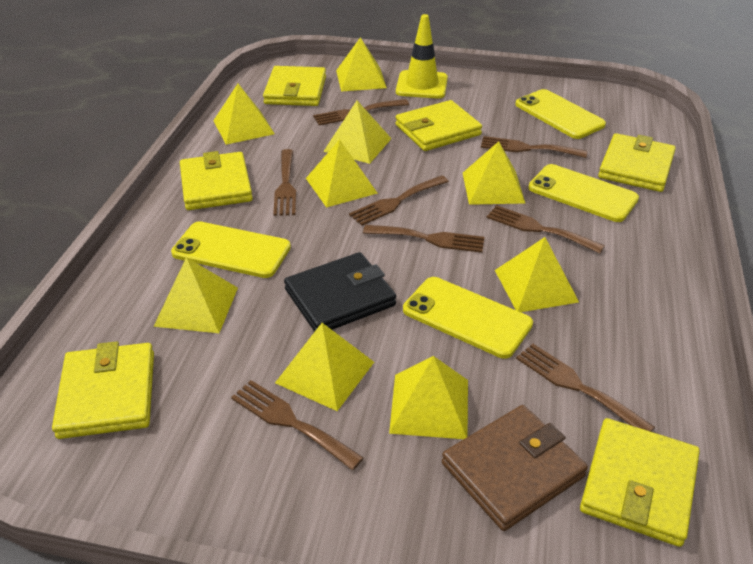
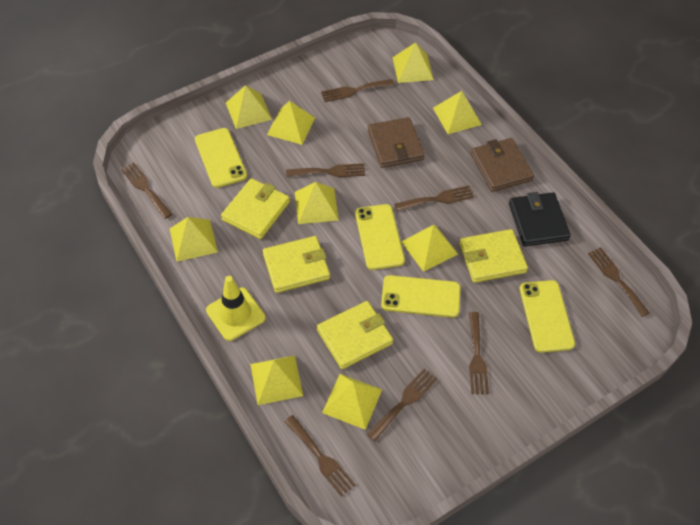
brown wallet: 1 -> 2
yellow wallet: 6 -> 4

